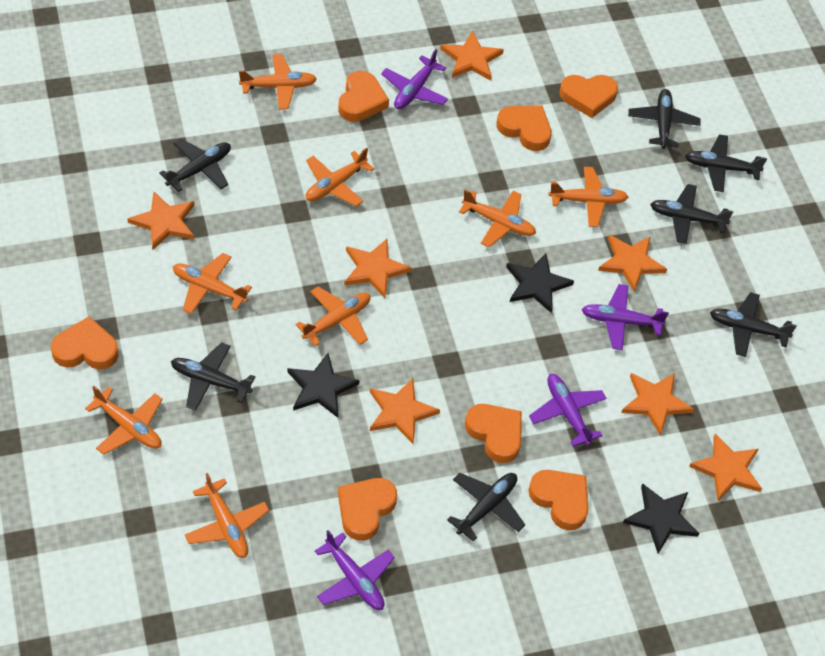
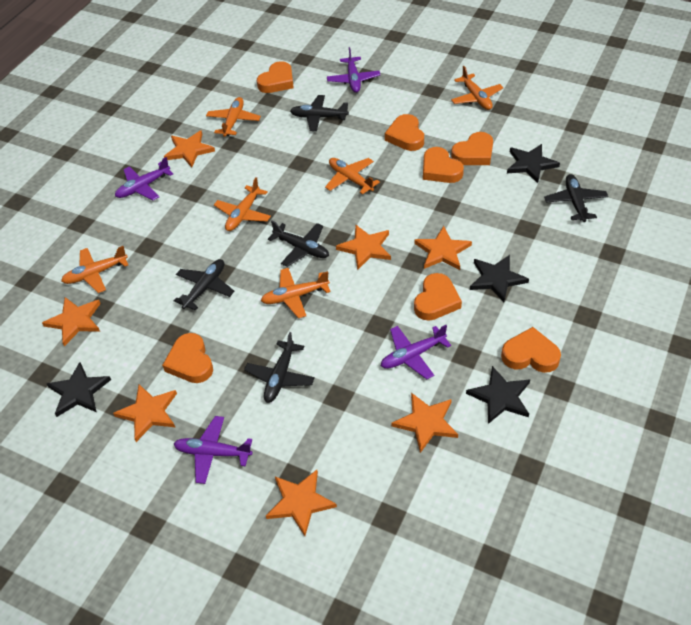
black plane: 7 -> 5
black star: 3 -> 4
orange plane: 8 -> 6

